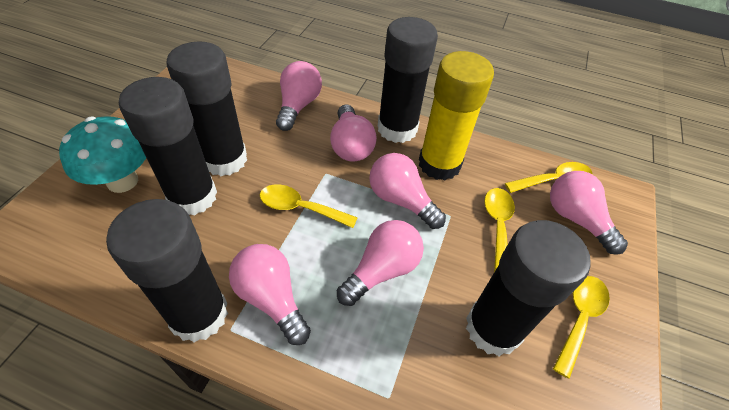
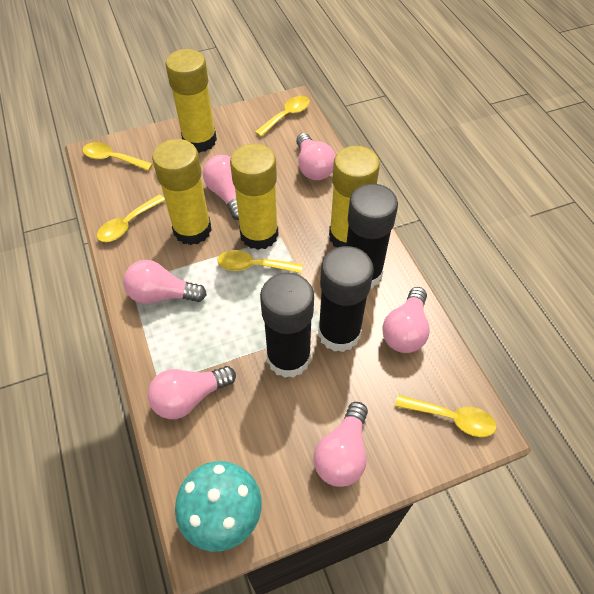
black glue stick: 5 -> 3
yellow glue stick: 1 -> 4
yellow spoon: 4 -> 5

